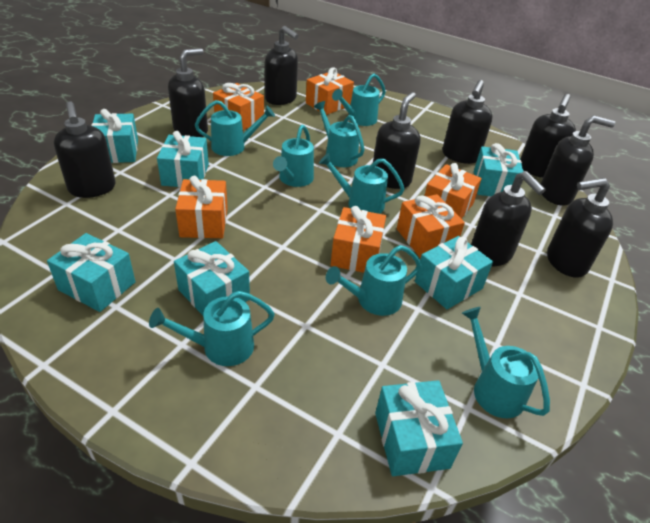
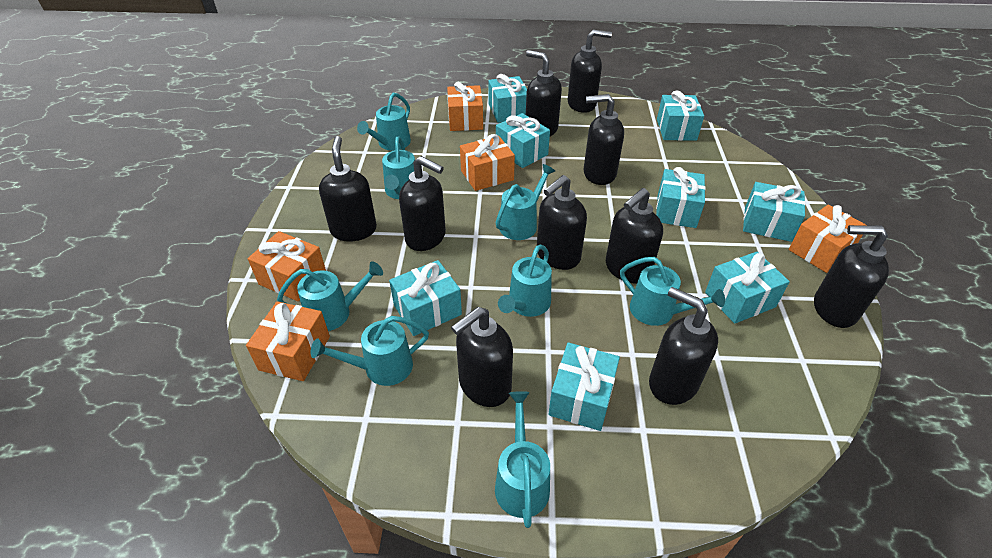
black soap dispenser: 9 -> 10
orange gift: 6 -> 5
turquoise gift: 7 -> 8

